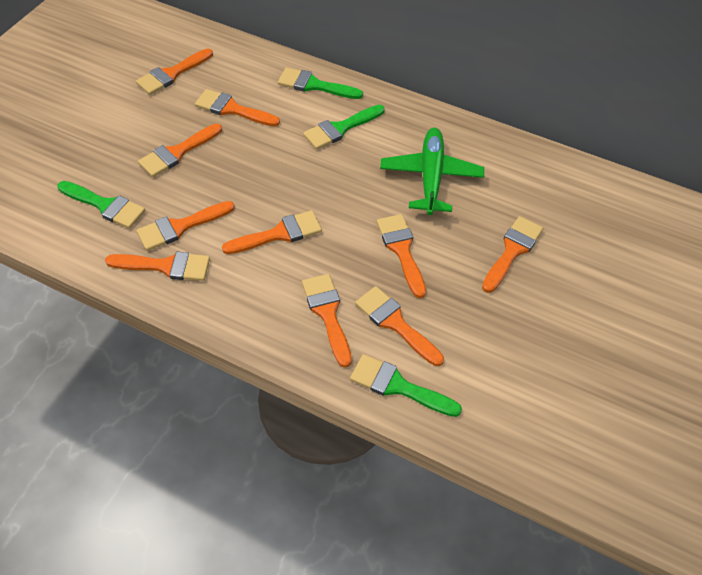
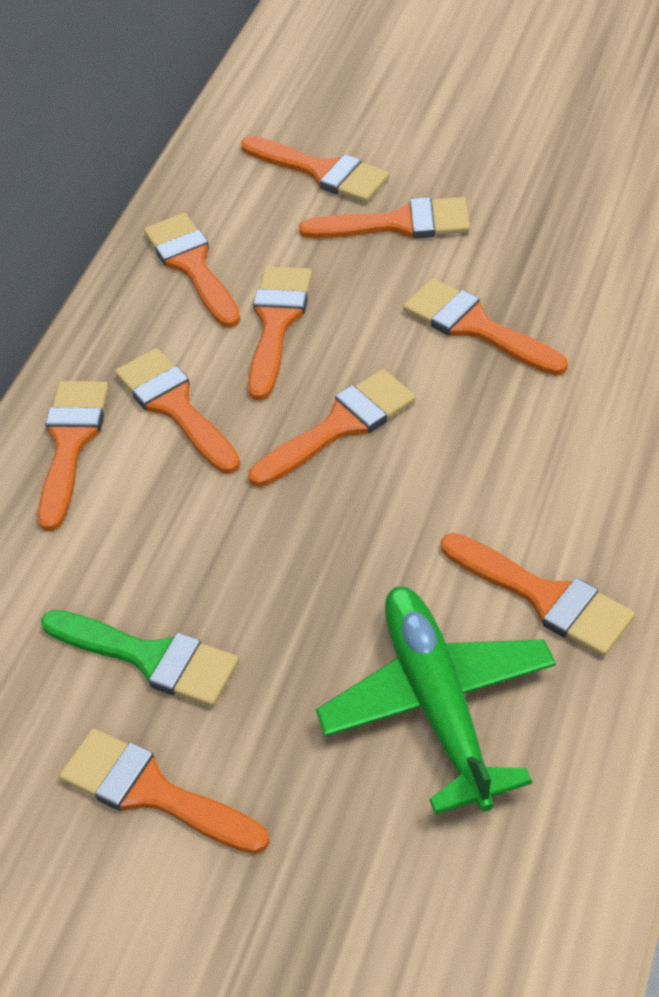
green brush: 4 -> 1

